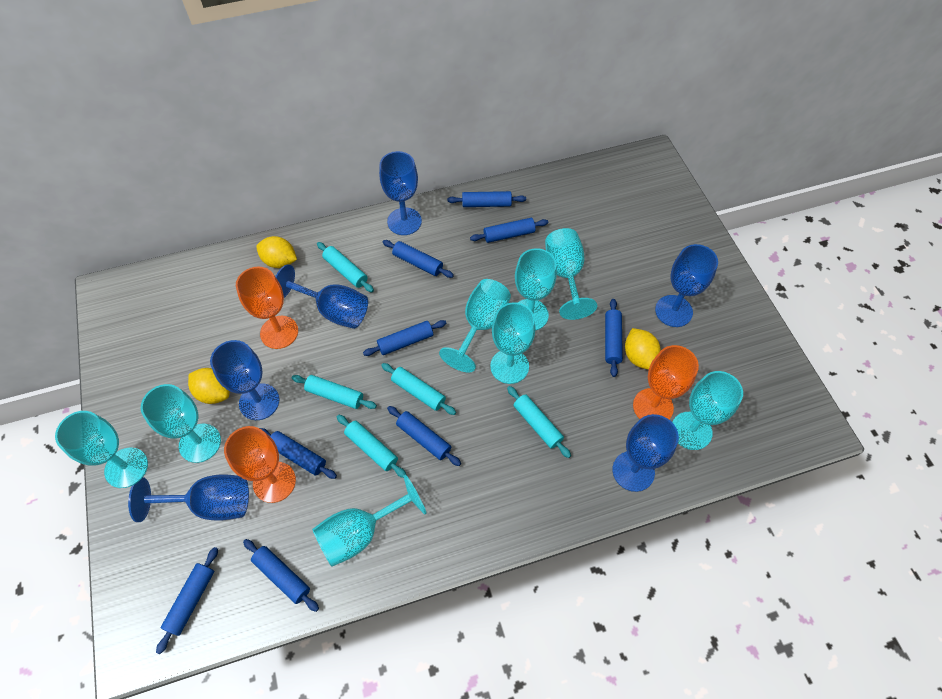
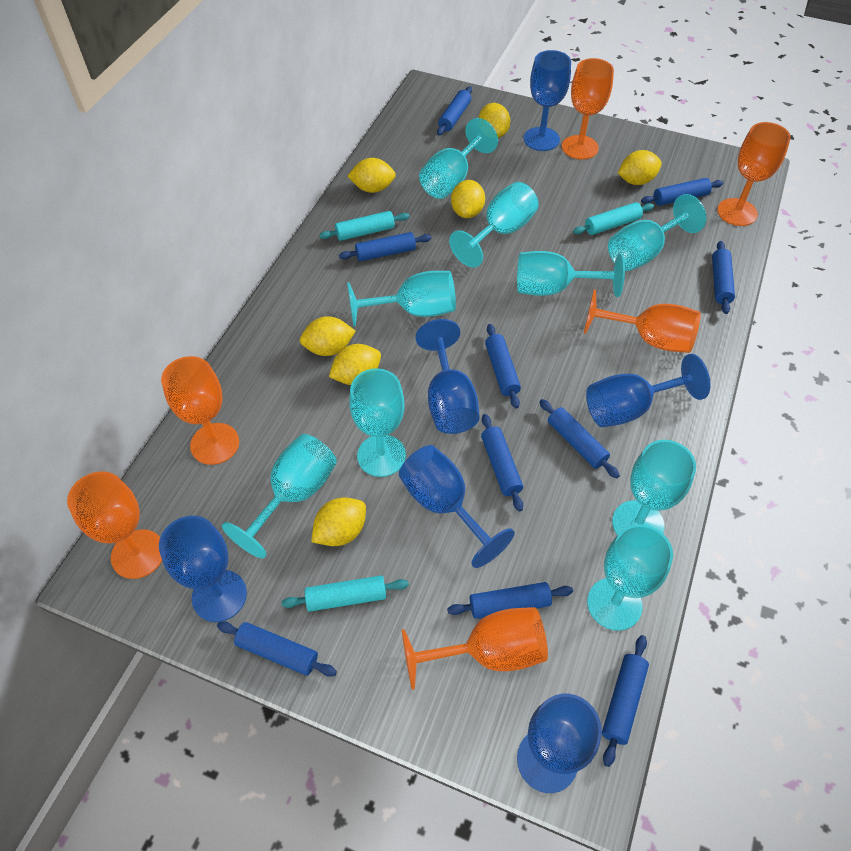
blue rolling pin: 9 -> 10
orange goblet: 3 -> 6
turquoise goblet: 8 -> 9
turquoise rolling pin: 5 -> 3
yellow lemon: 3 -> 7

